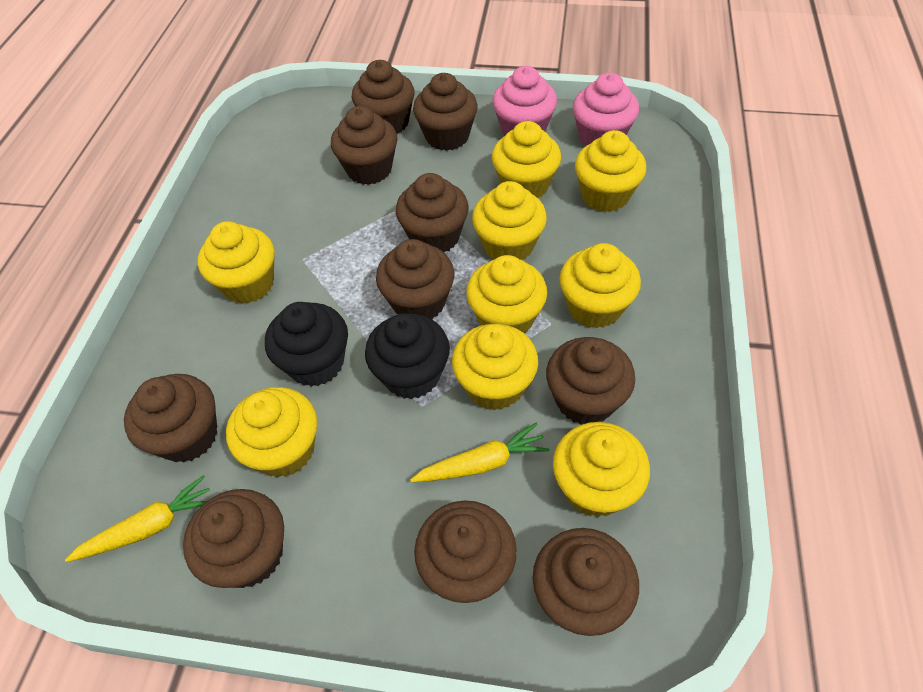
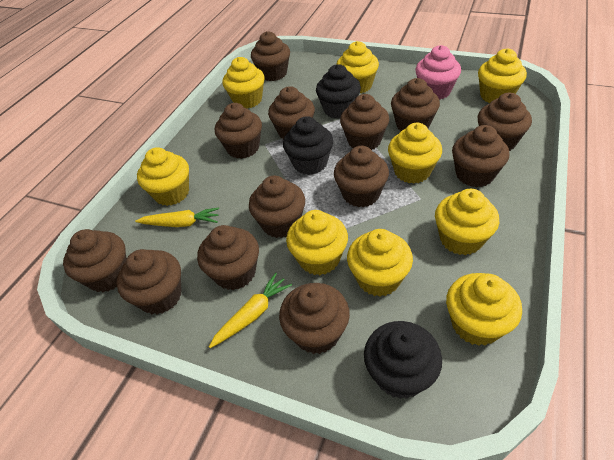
black cupcake: 2 -> 3
brown cupcake: 10 -> 13
pink cupcake: 2 -> 1

